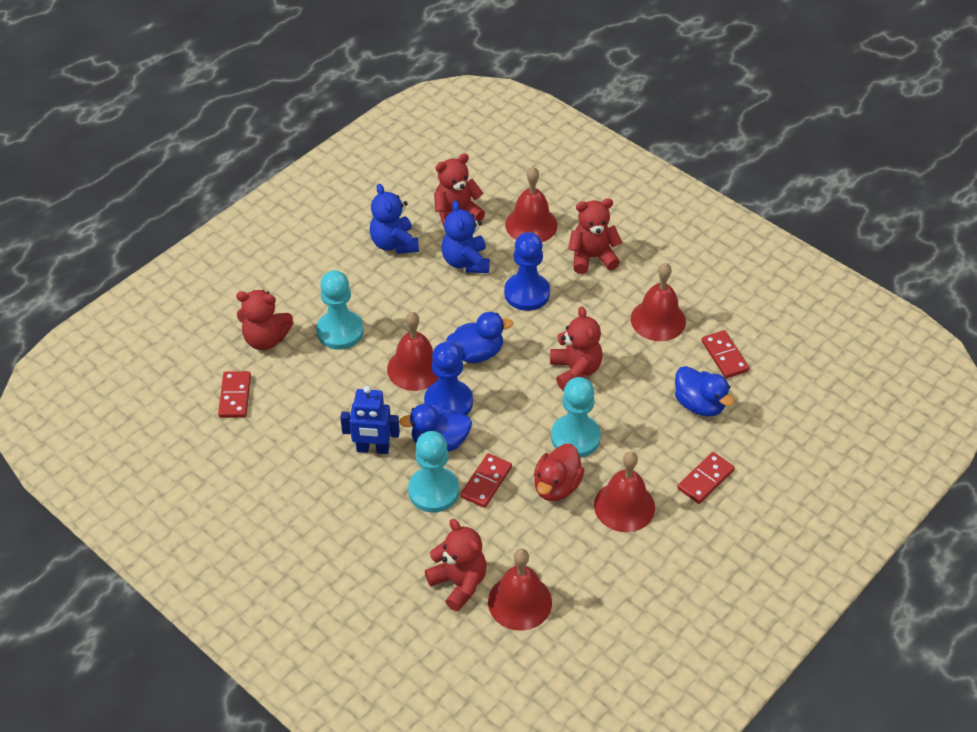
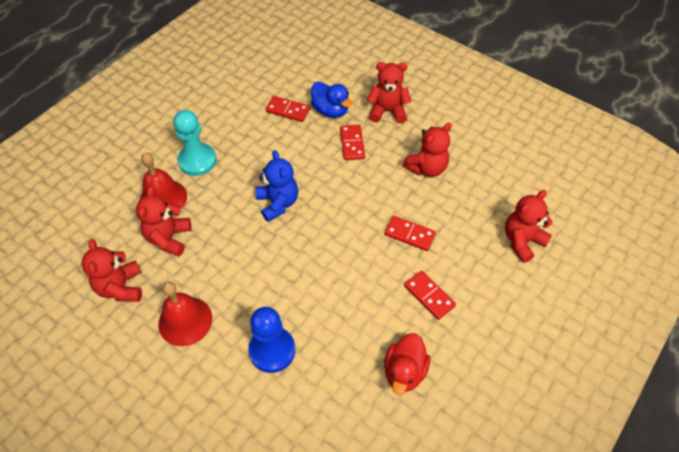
blue duck: 3 -> 1
blue pawn: 2 -> 1
blue robot: 1 -> 0
blue teddy bear: 2 -> 1
red bell: 5 -> 2
turquoise pawn: 3 -> 1

